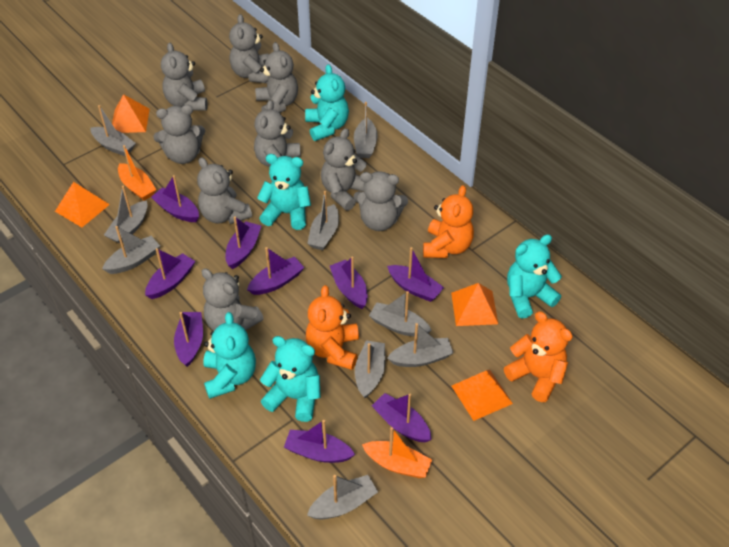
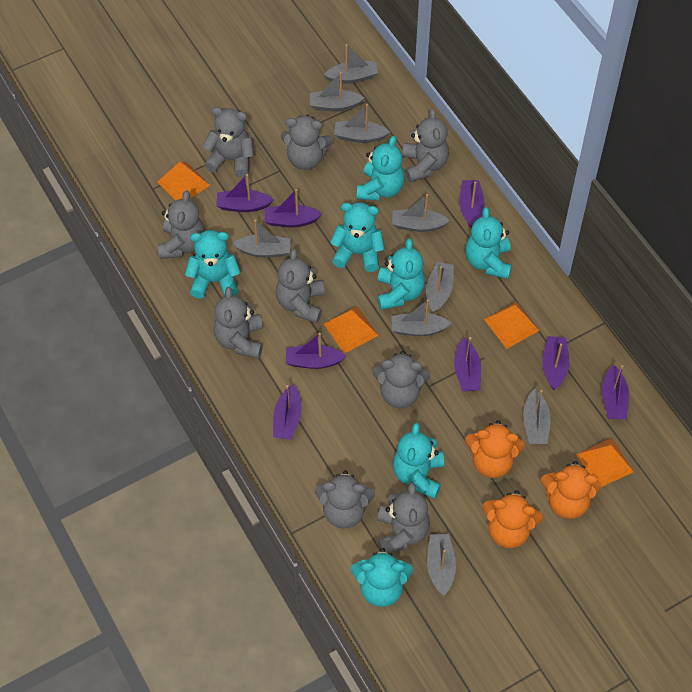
orange boat: 2 -> 0
purple boat: 9 -> 8
turquoise teddy bear: 5 -> 7

